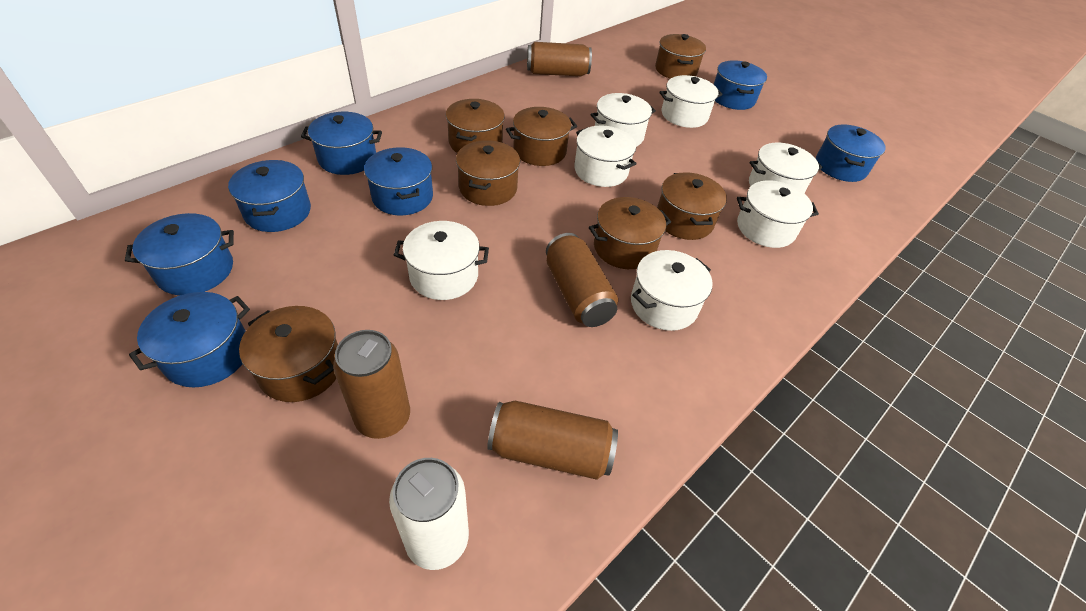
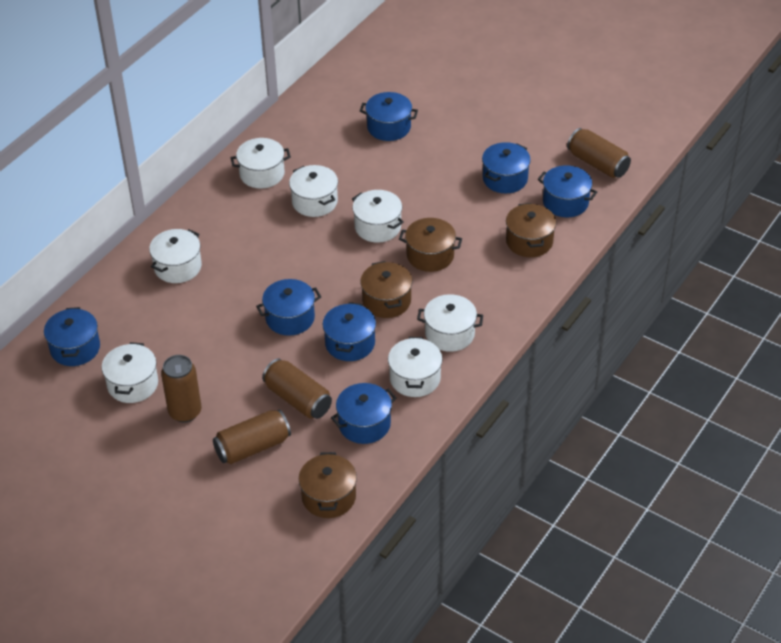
brown pot: 7 -> 4
white can: 1 -> 0

